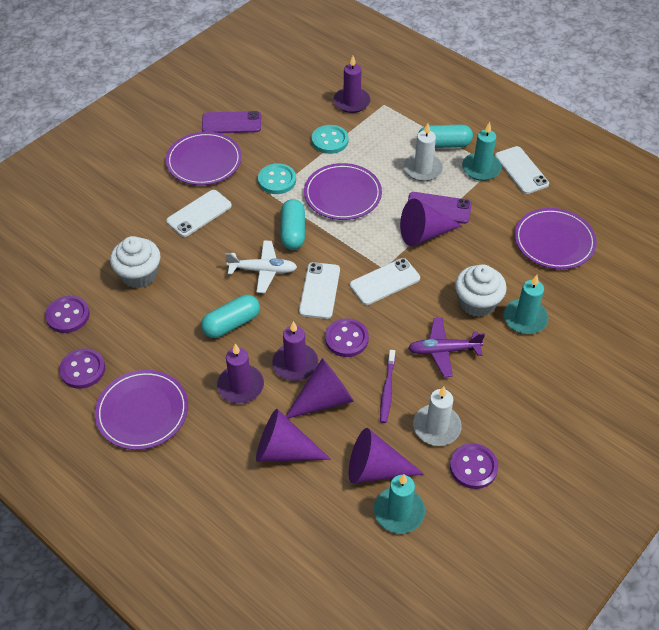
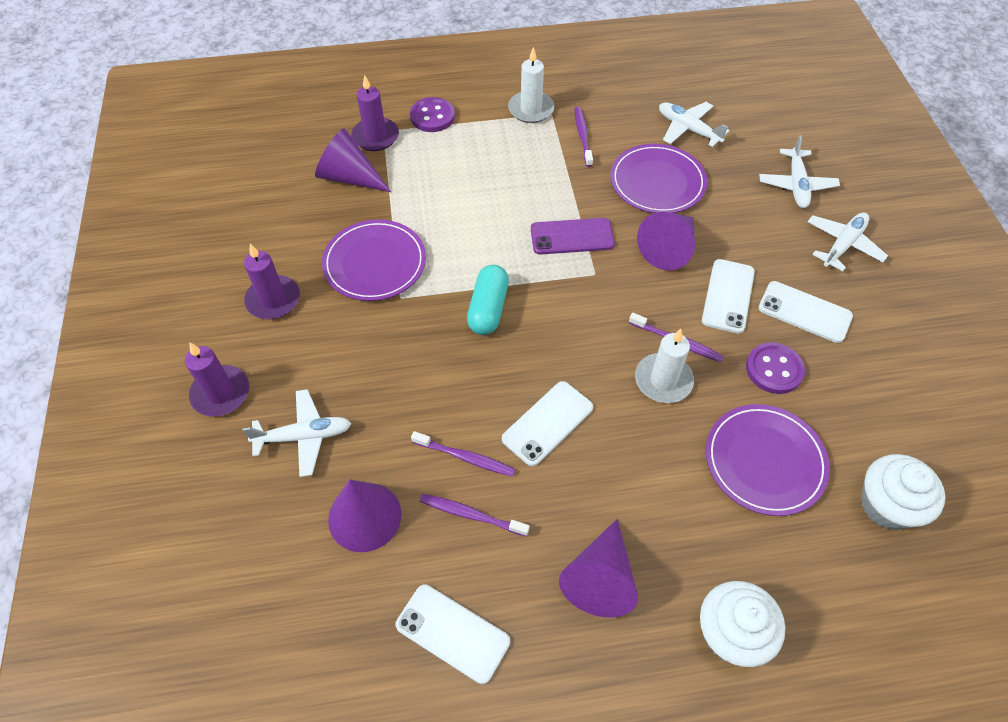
purple button: 4 -> 2
purple phone: 2 -> 1
purple plane: 1 -> 0
purple plate: 4 -> 3
purple toothbrush: 1 -> 4
turquoise button: 2 -> 0
turquoise candle: 3 -> 0
turquoise capsule: 3 -> 1
white plane: 1 -> 4

